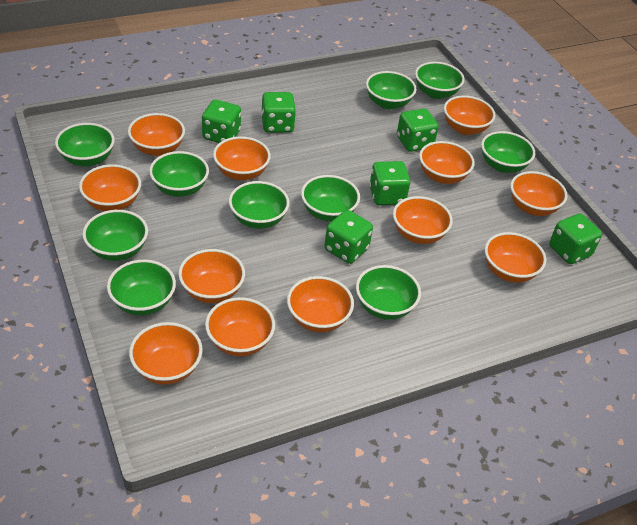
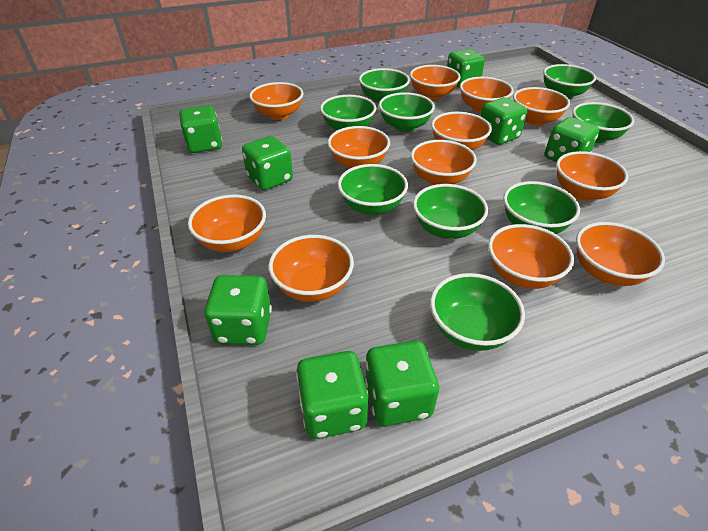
green bowl: 10 -> 9
green dice: 6 -> 8

